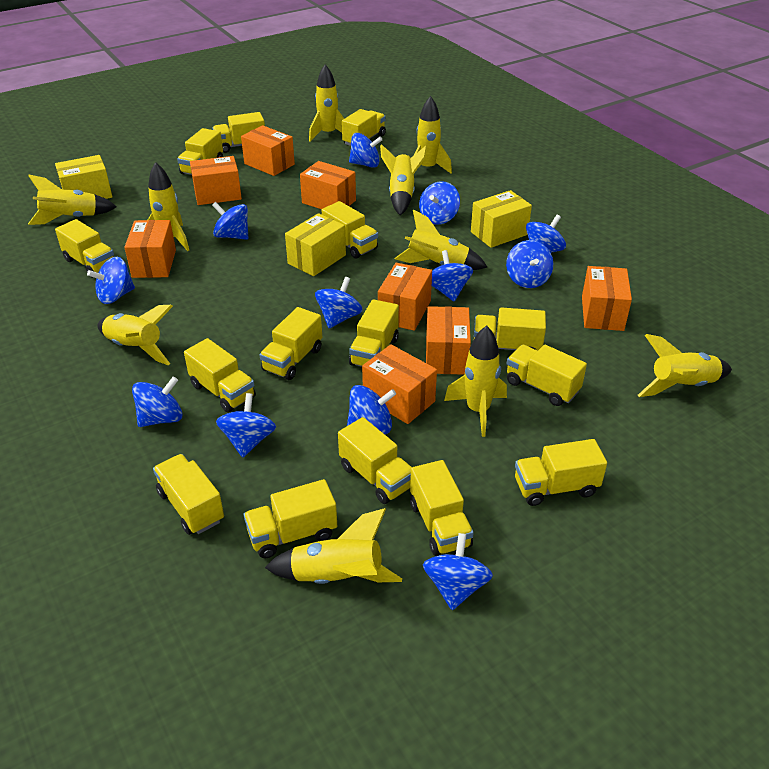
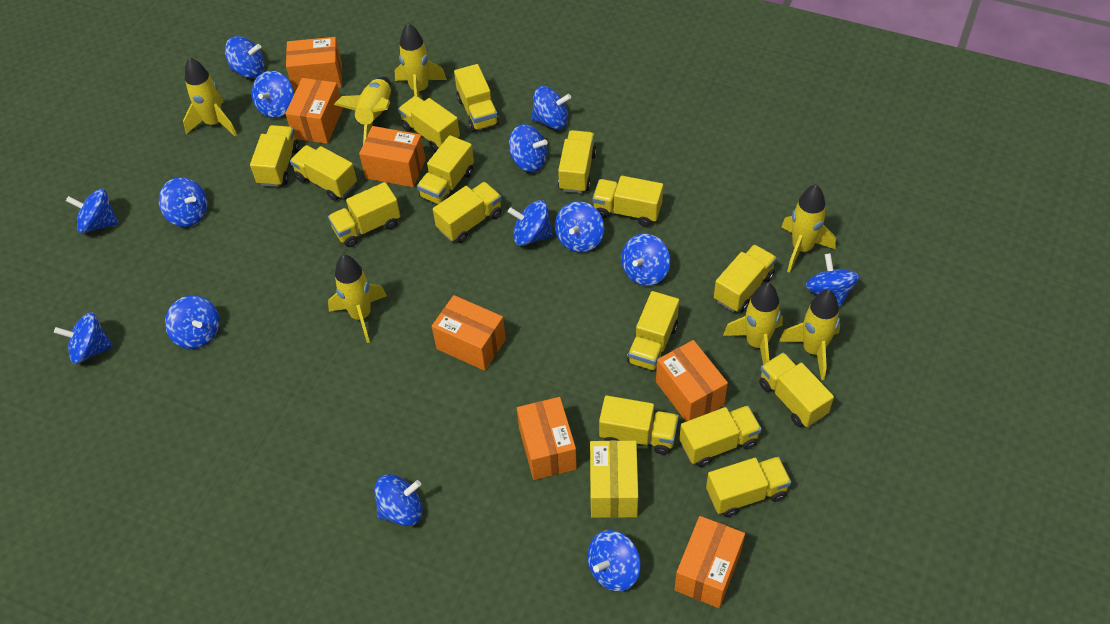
blue spinning top: 12 -> 14
orange box: 8 -> 7
yellow box: 3 -> 1
yellow rocket: 10 -> 7

